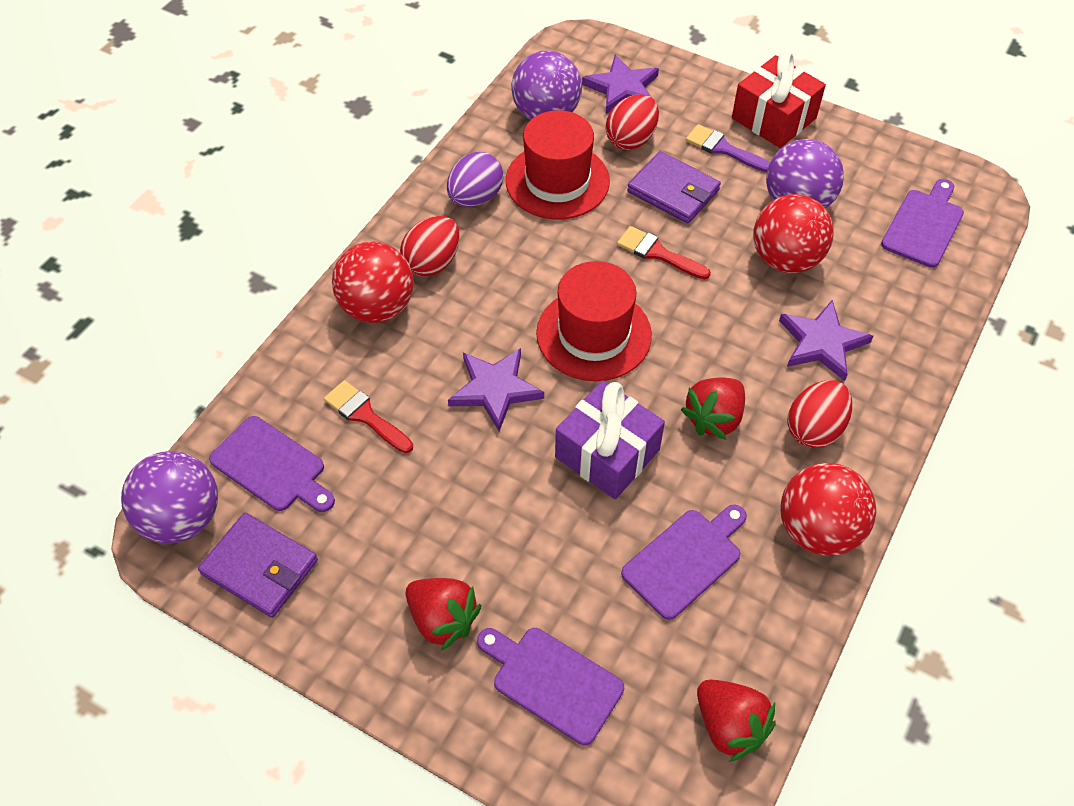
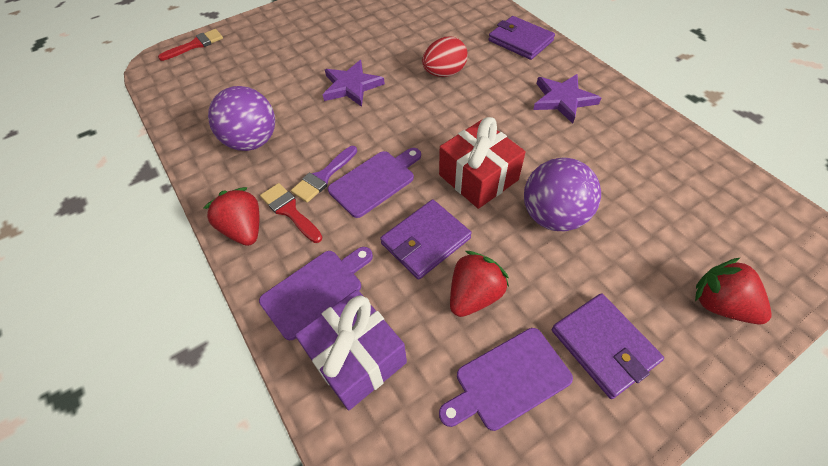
purple ball: 3 -> 2
purple cutting board: 4 -> 3
purple egg: 1 -> 0
purple star: 3 -> 2
purple wallet: 2 -> 3
red ball: 3 -> 0
red egg: 3 -> 1
red hat: 2 -> 0

